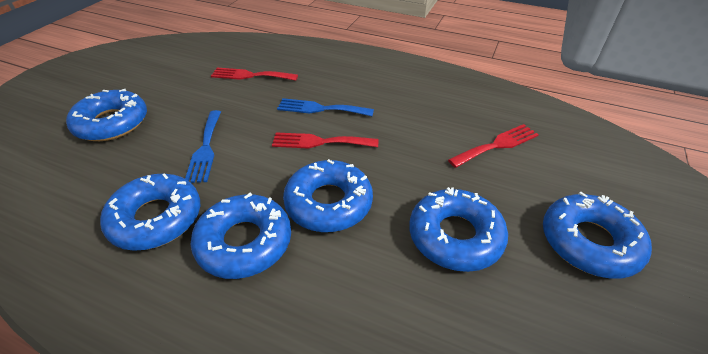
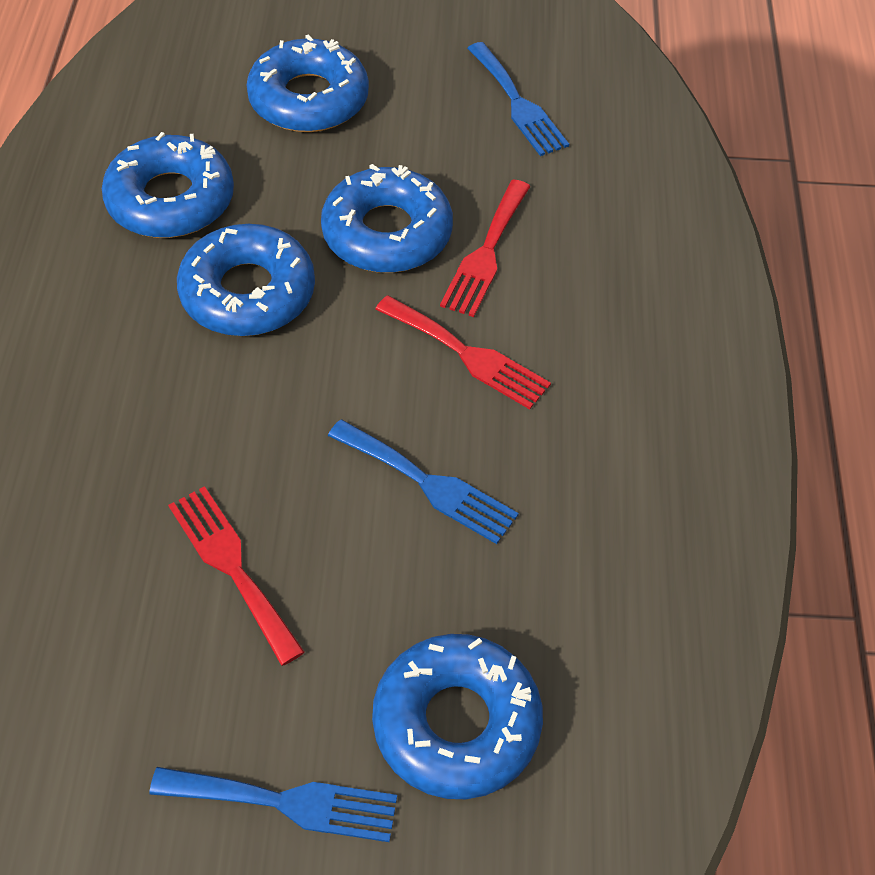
blue donut: 6 -> 5
blue fork: 2 -> 3

